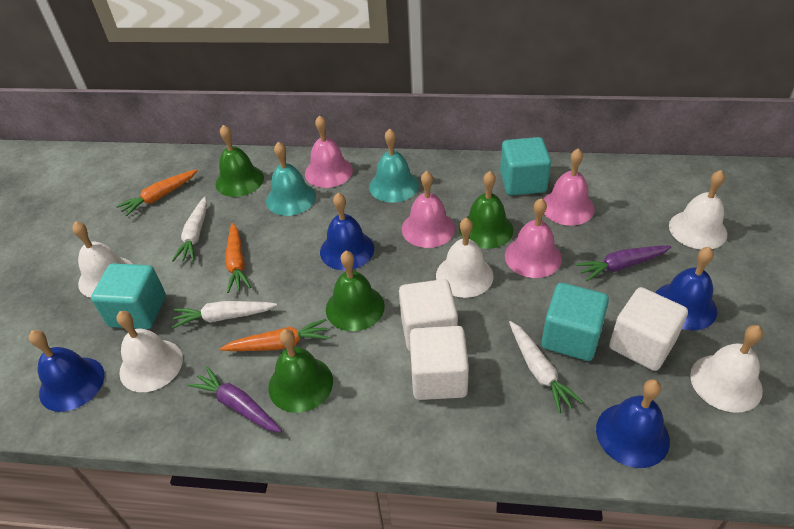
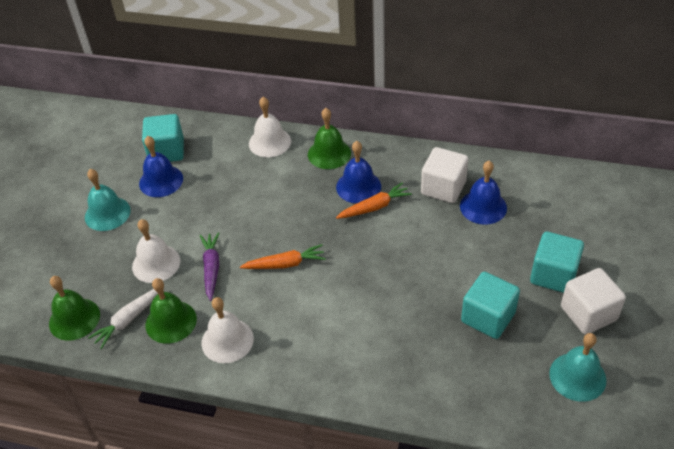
blue bell: 4 -> 3
green bell: 4 -> 3
orange carrot: 3 -> 2
pink bell: 4 -> 0
purple carrot: 2 -> 1
white bell: 5 -> 3
white carrot: 3 -> 1
white cube: 3 -> 2

